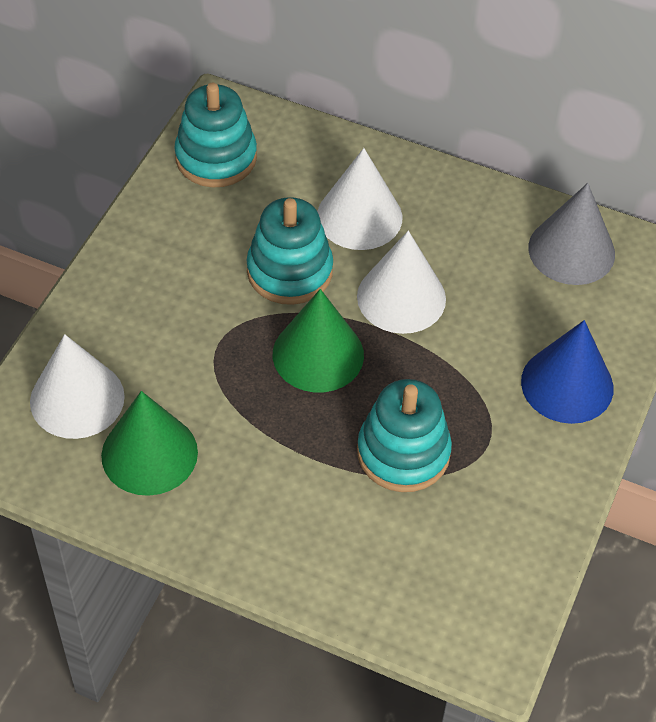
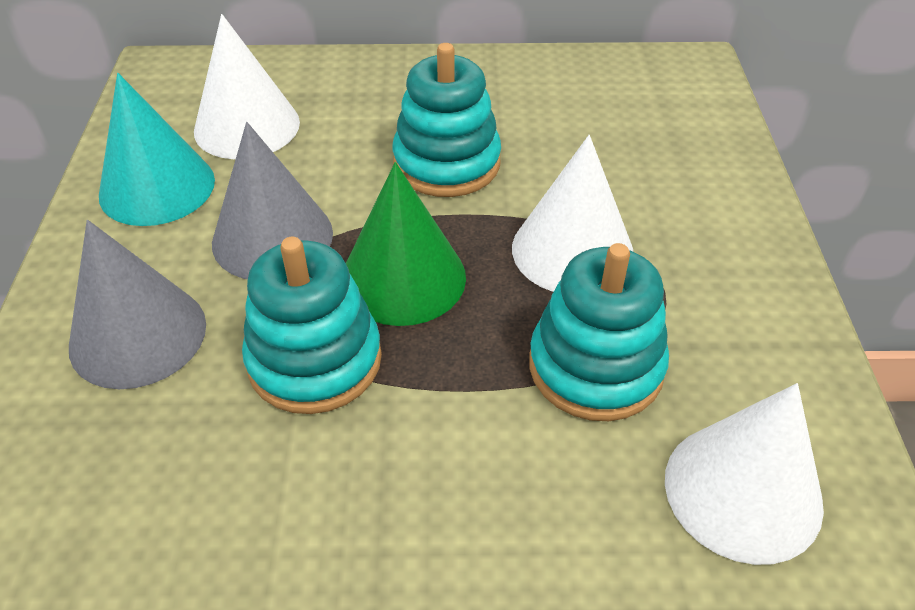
blue cone: 1 -> 0
green cone: 2 -> 1
grey cone: 1 -> 2
turquoise cone: 0 -> 1

